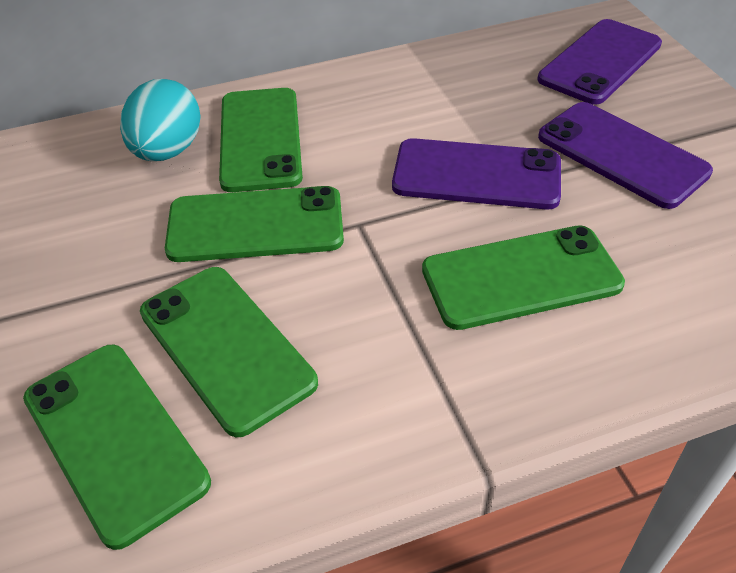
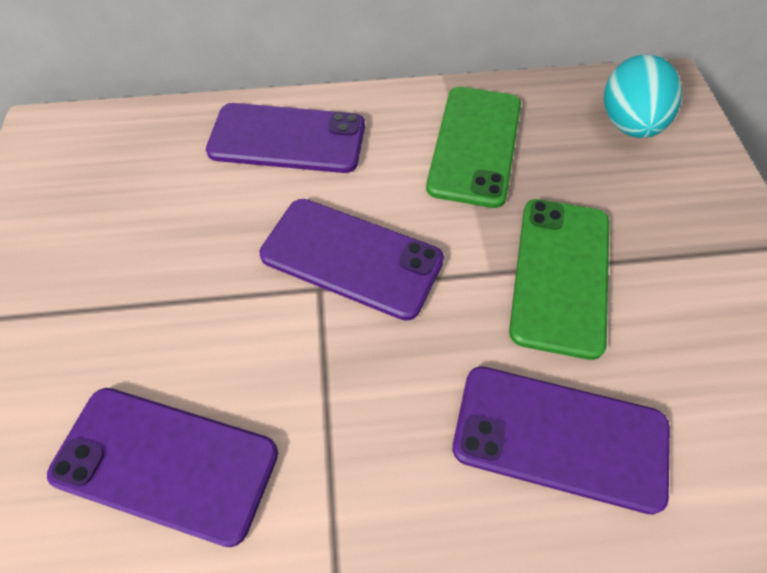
green phone: 5 -> 2
purple phone: 3 -> 4

